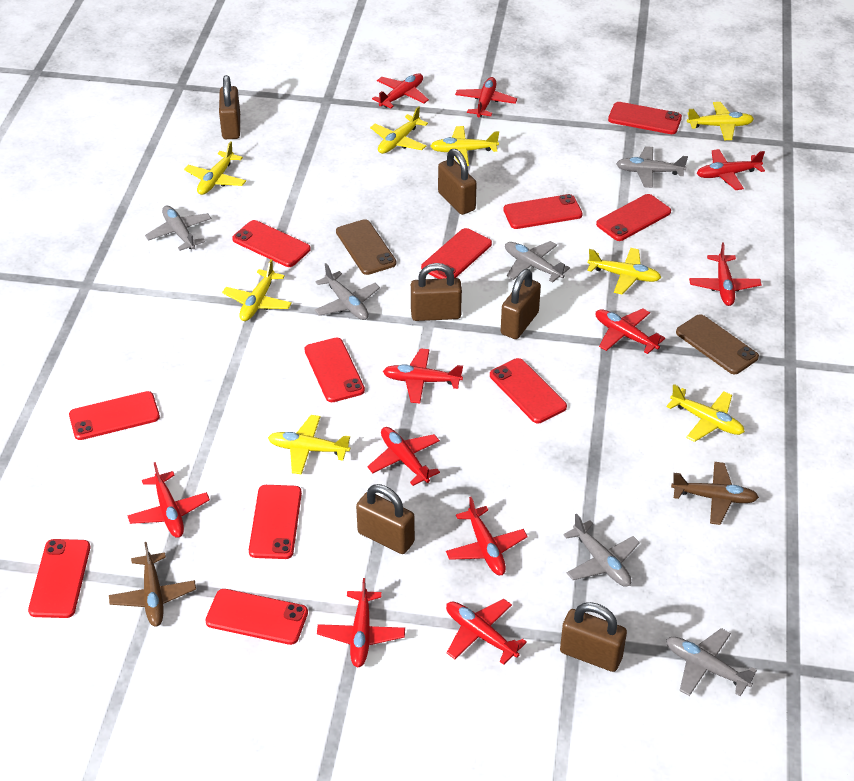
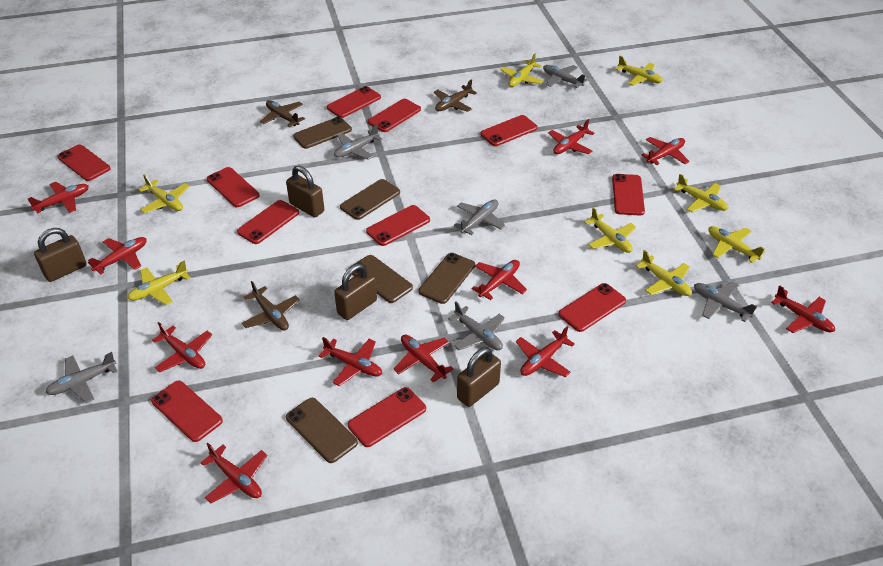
brown padlock: 6 -> 4
brown phone: 2 -> 5
brown plane: 2 -> 3

